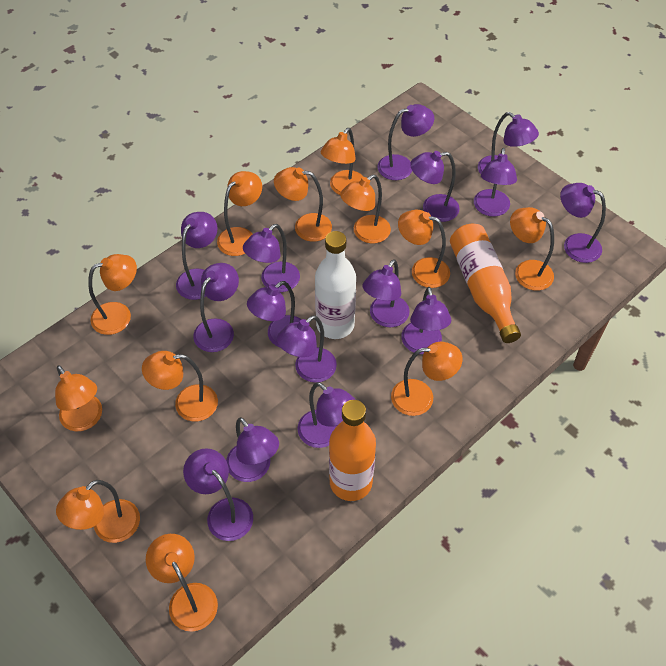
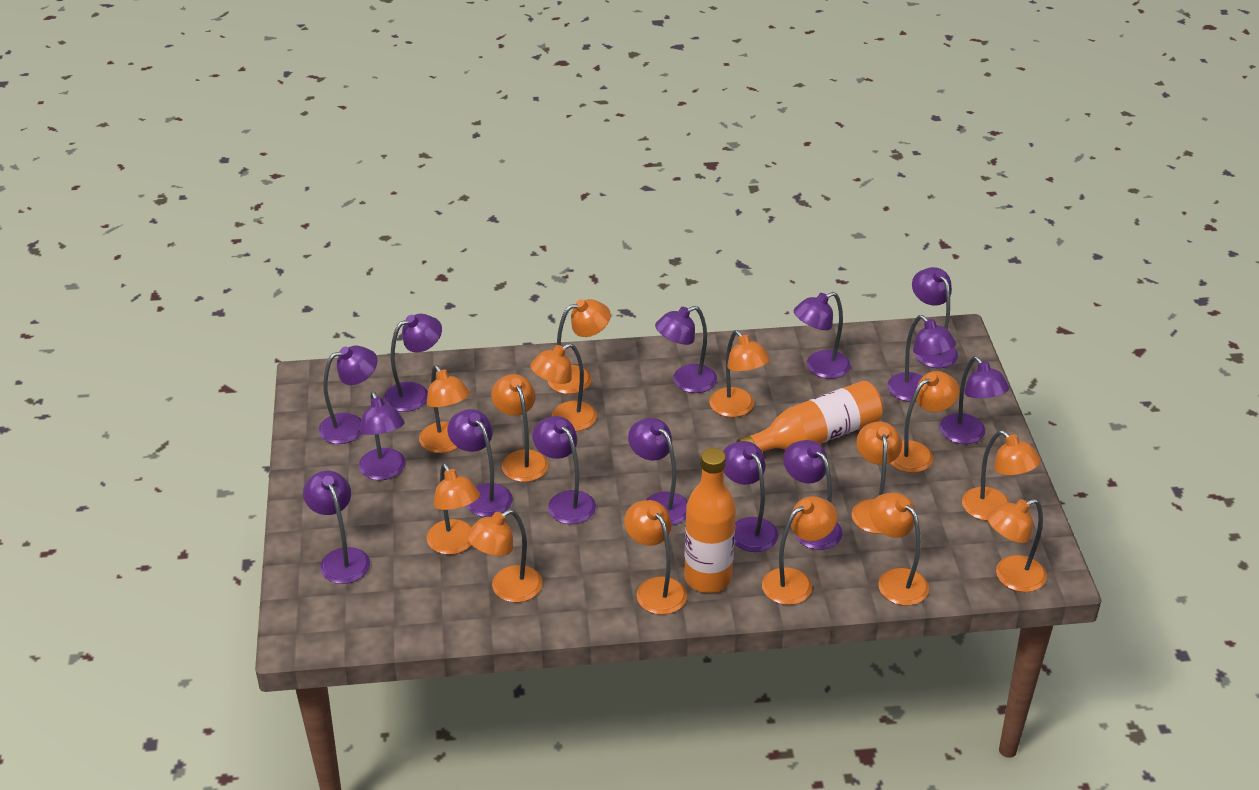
orange lamp: 12 -> 14
purple lamp: 15 -> 14
white bottle: 1 -> 0

